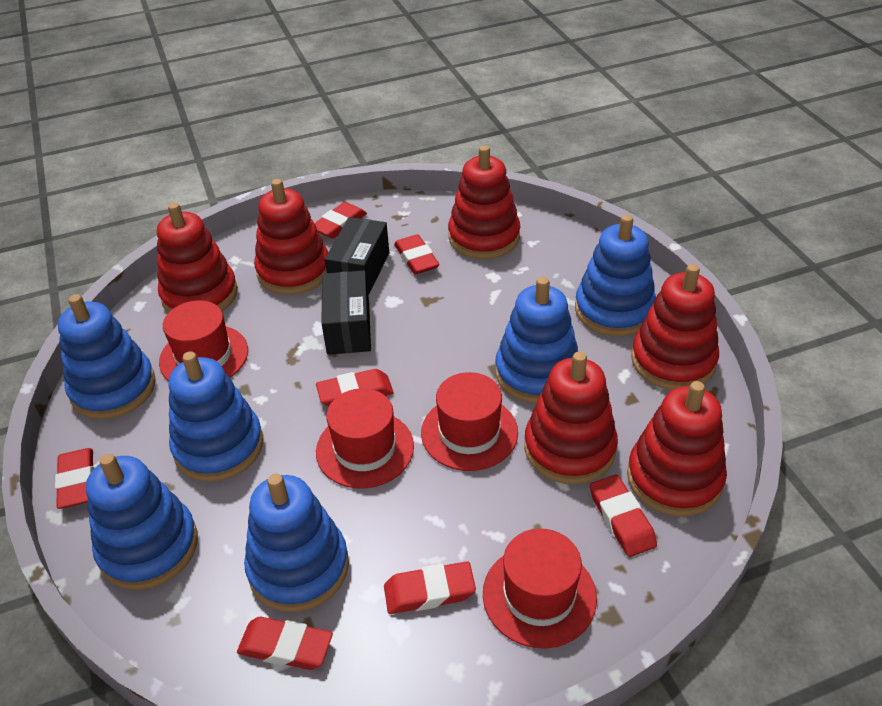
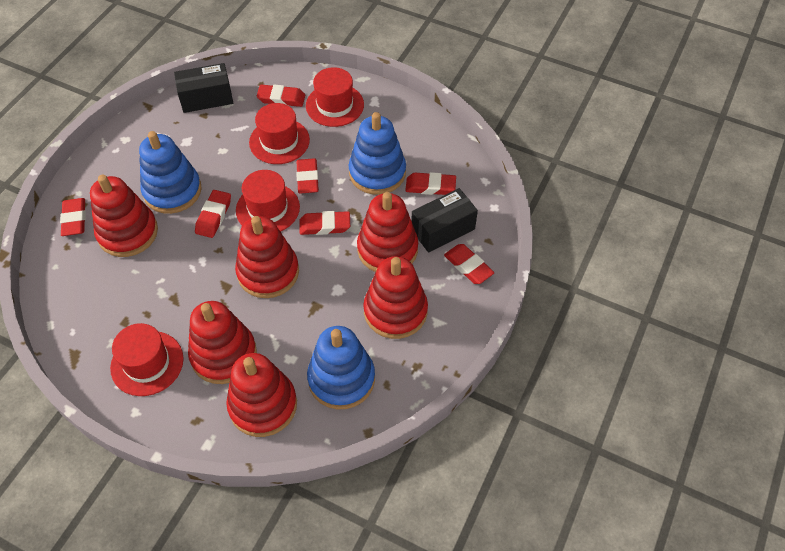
blue stacking toy: 6 -> 3

